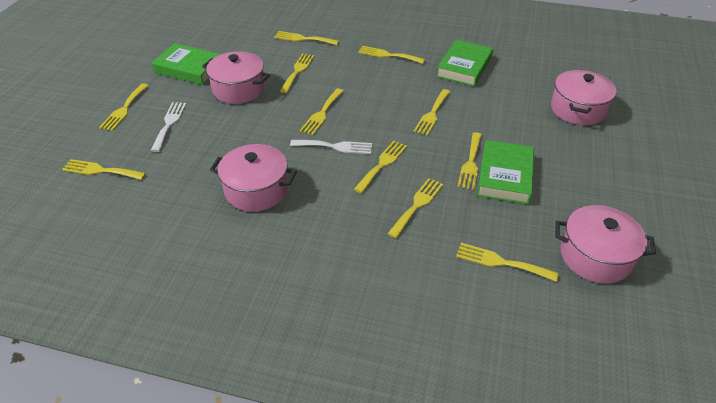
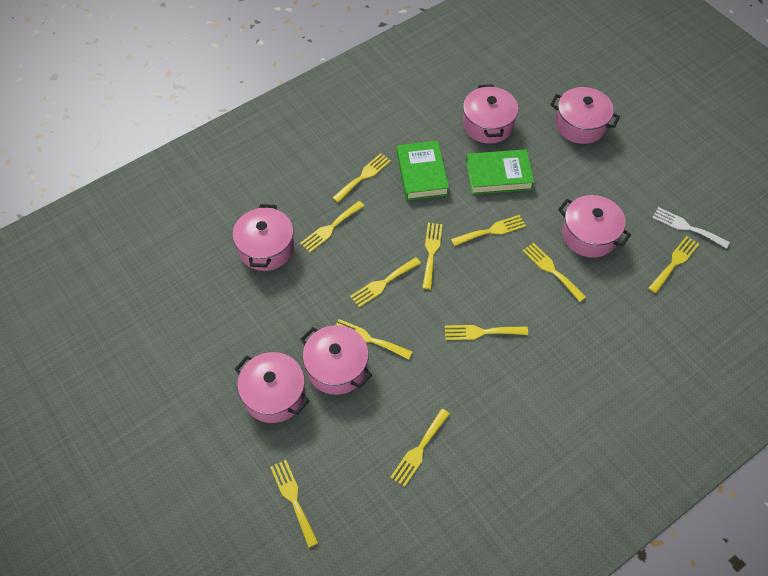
green book: 3 -> 2
pink pot: 4 -> 6
white fork: 2 -> 1

